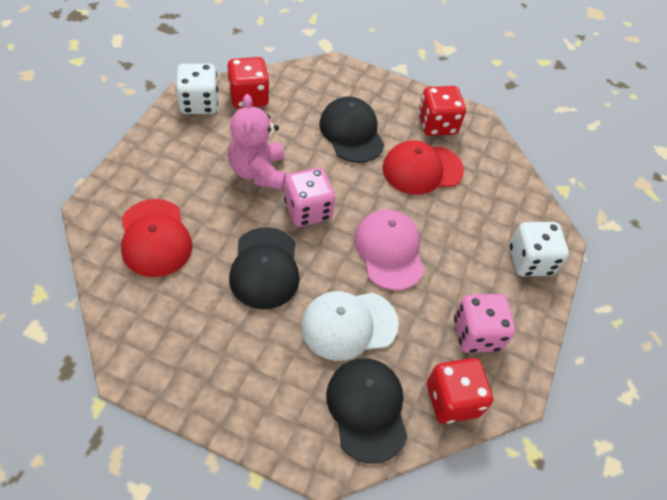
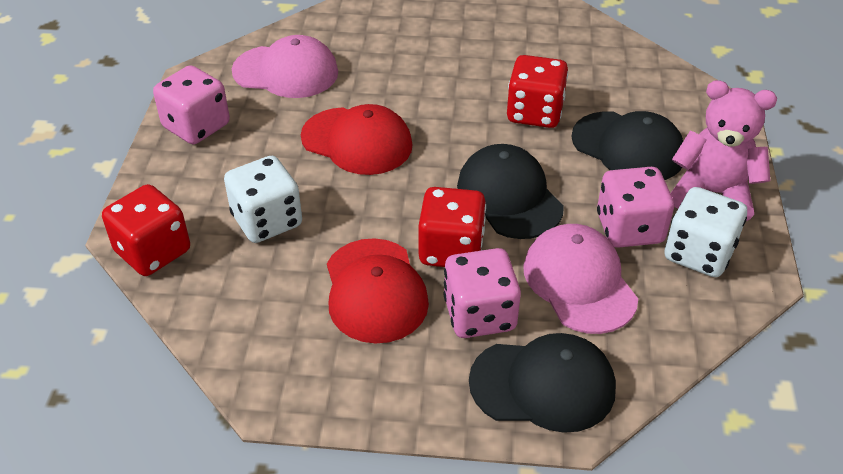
pink cap: 1 -> 2
pink dice: 2 -> 3
white cap: 1 -> 0

